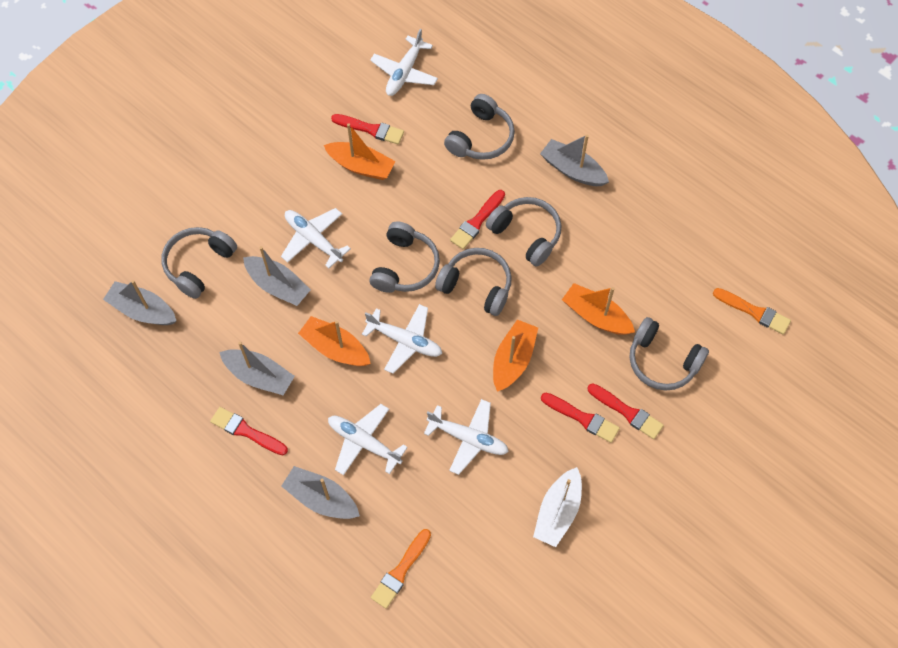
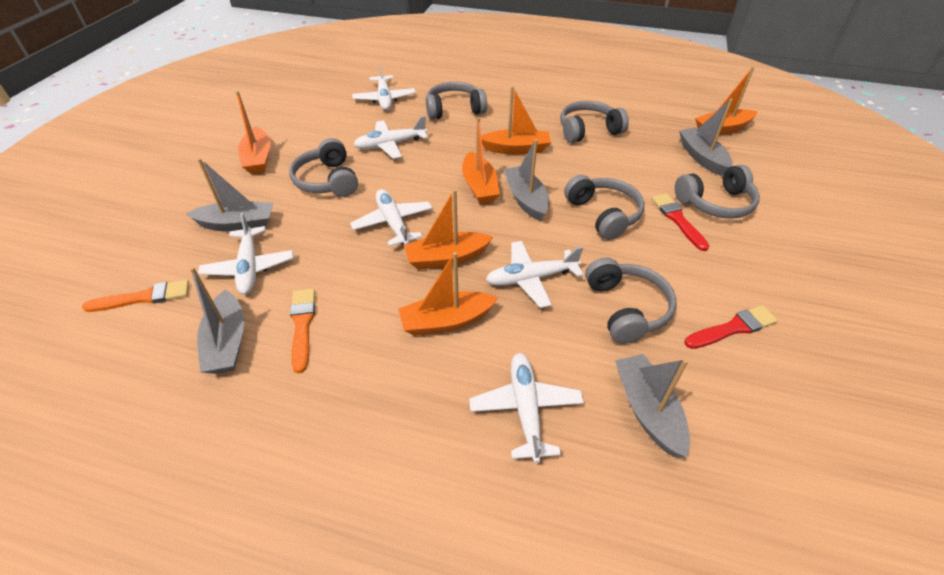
orange boat: 4 -> 6
red brush: 5 -> 2
white boat: 1 -> 0
white plane: 5 -> 6

